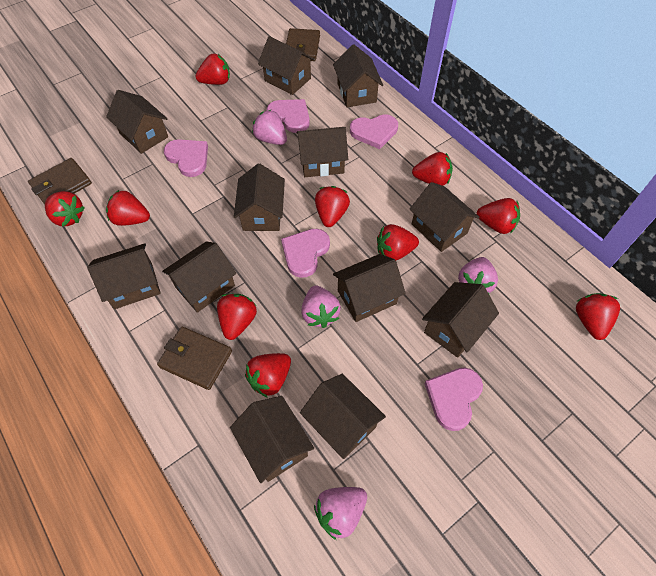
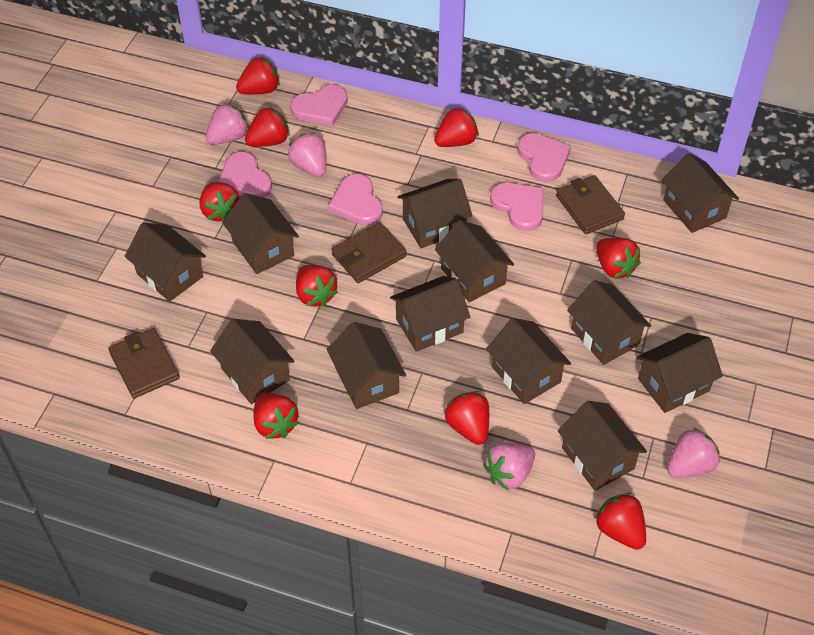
red strawberry: 10 -> 9

